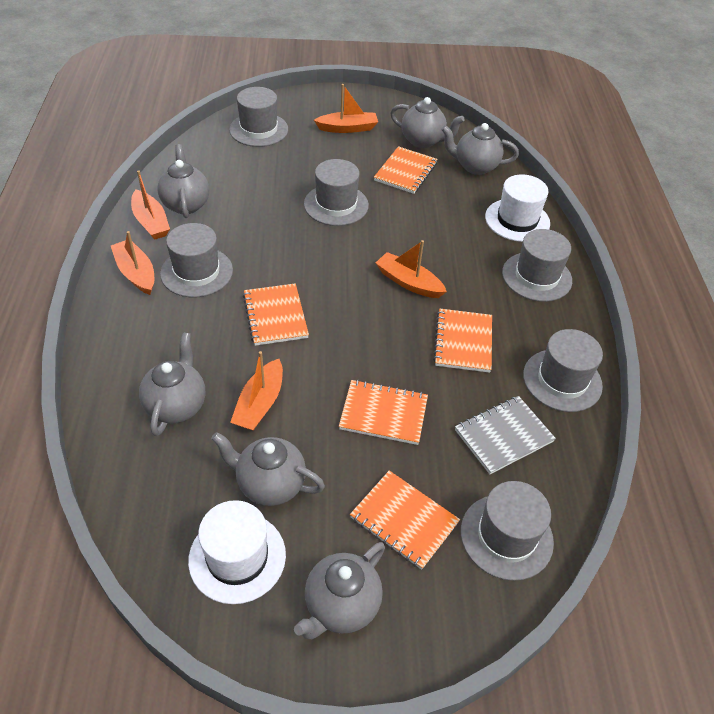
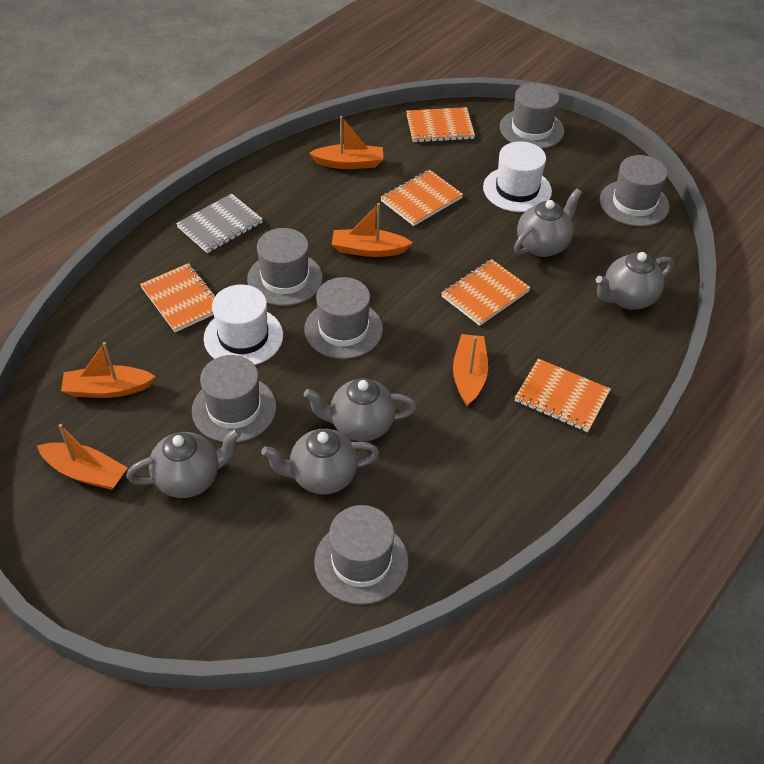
grey teapot: 6 -> 5

